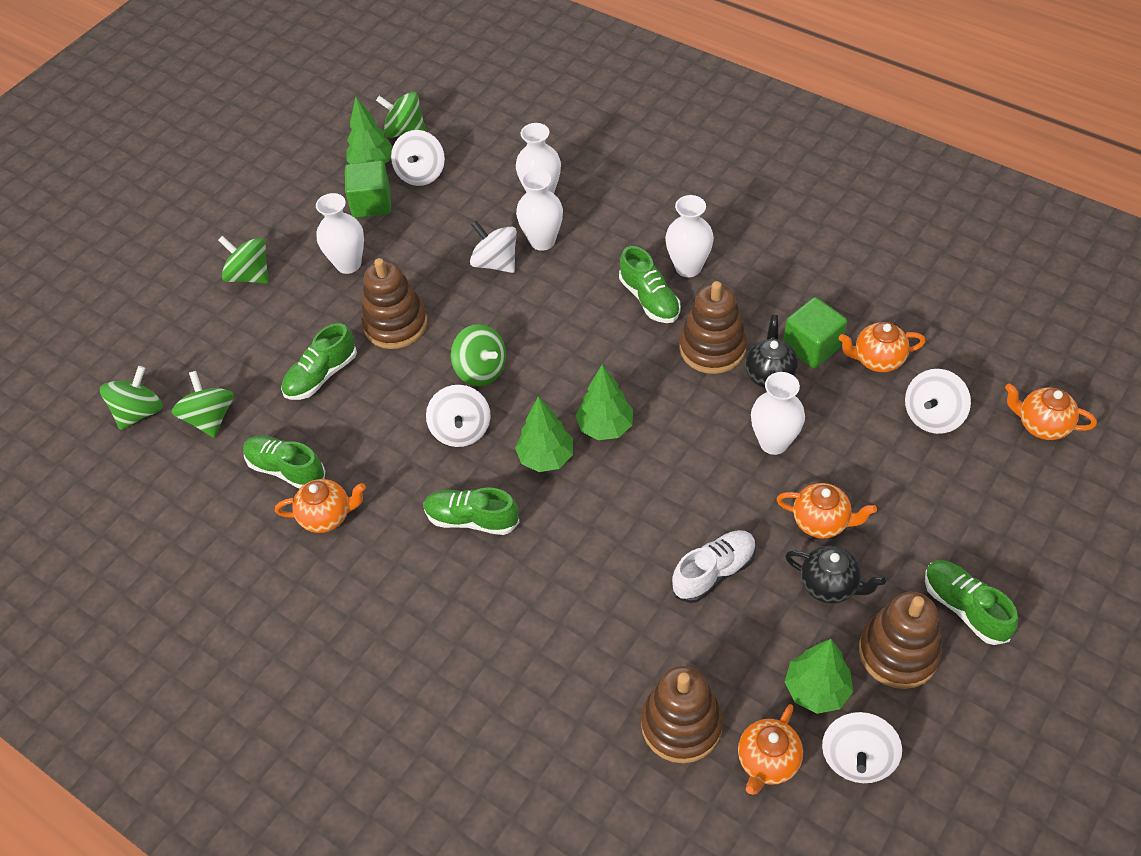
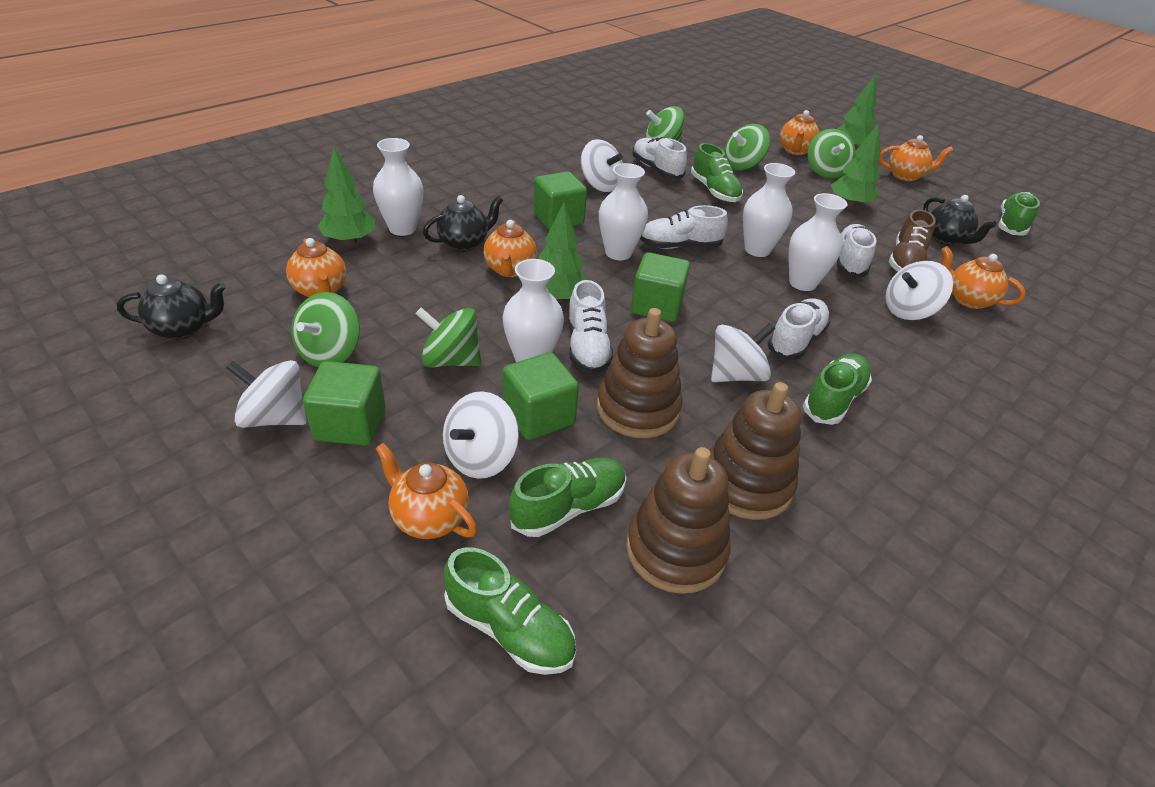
black teapot: 2 -> 3
brown shoe: 0 -> 1
brown stacking toy: 4 -> 3
green cube: 2 -> 4
orange teapot: 5 -> 6
white shoe: 1 -> 5

